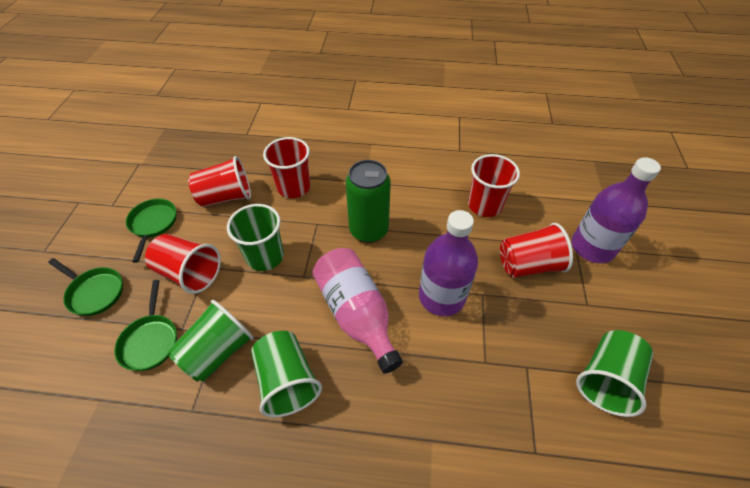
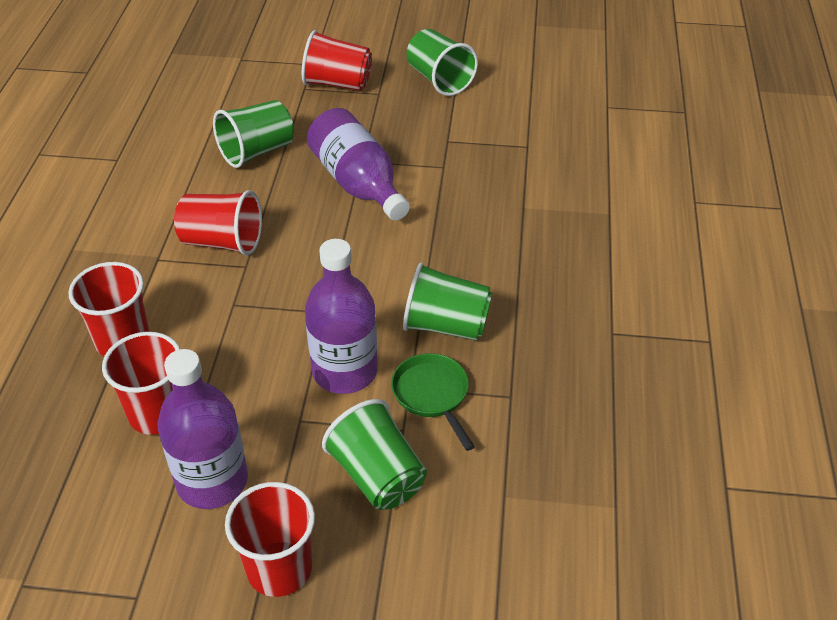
green can: 1 -> 0
green pan: 3 -> 1
pink bottle: 1 -> 0
purple bottle: 2 -> 3

